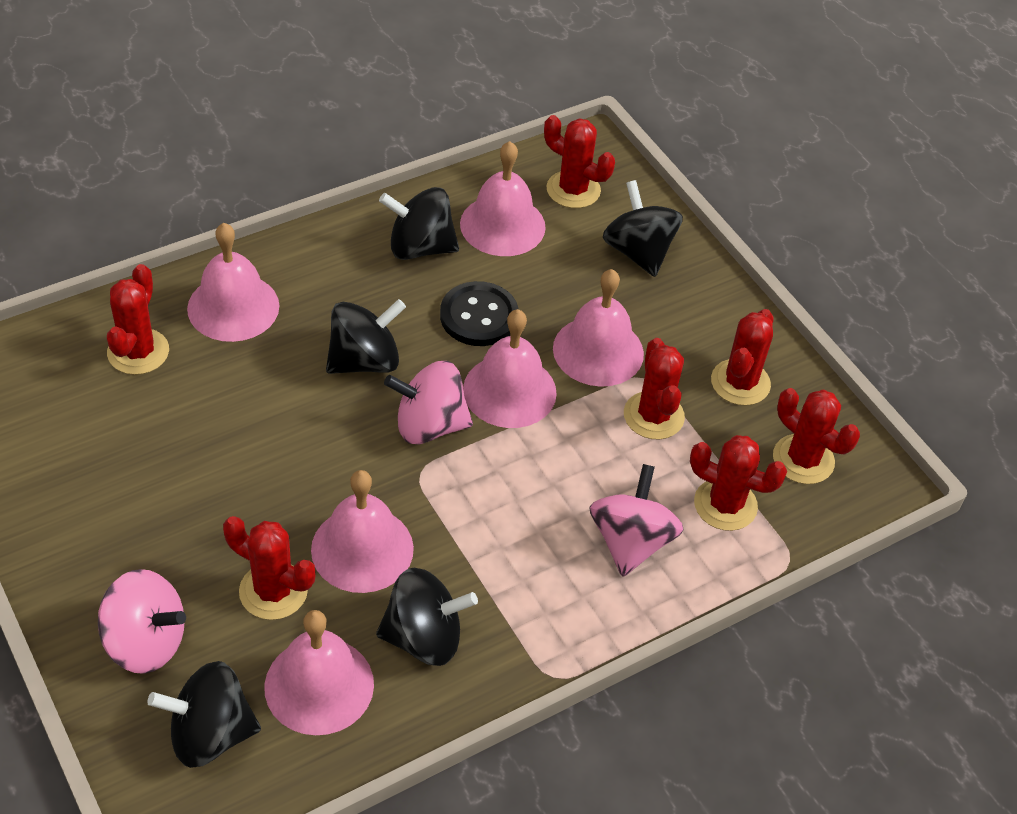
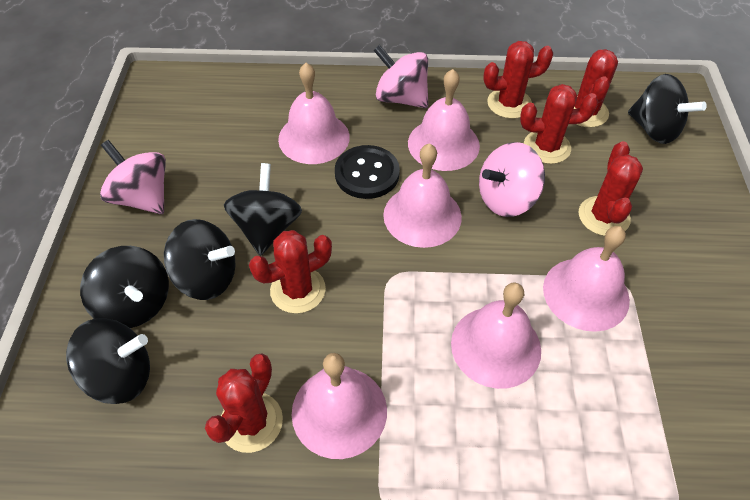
red cactus: 7 -> 6

